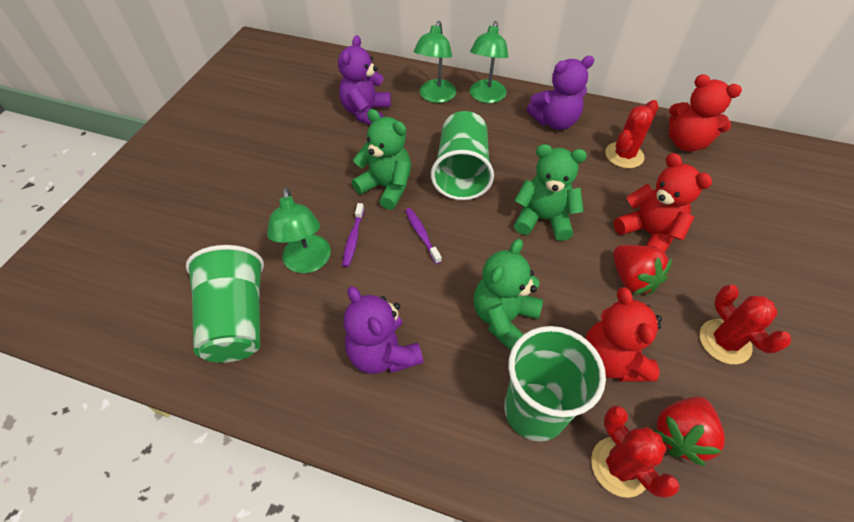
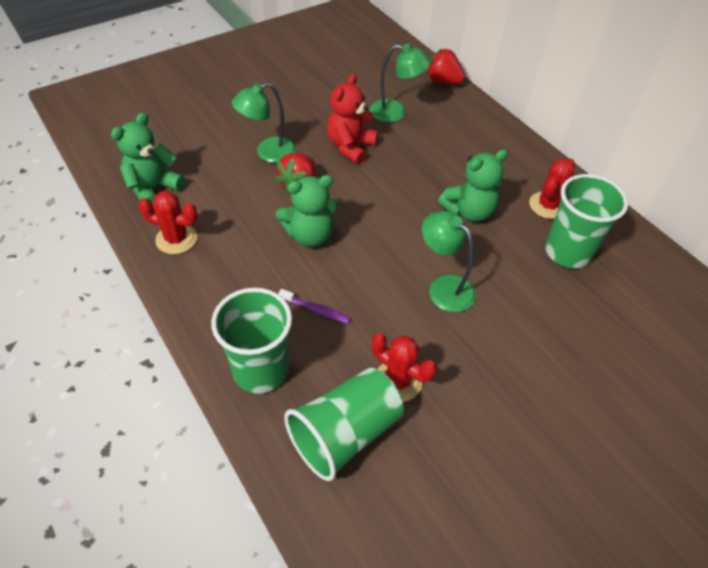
purple teddy bear: 3 -> 0
purple toothbrush: 2 -> 1
red teddy bear: 3 -> 1

